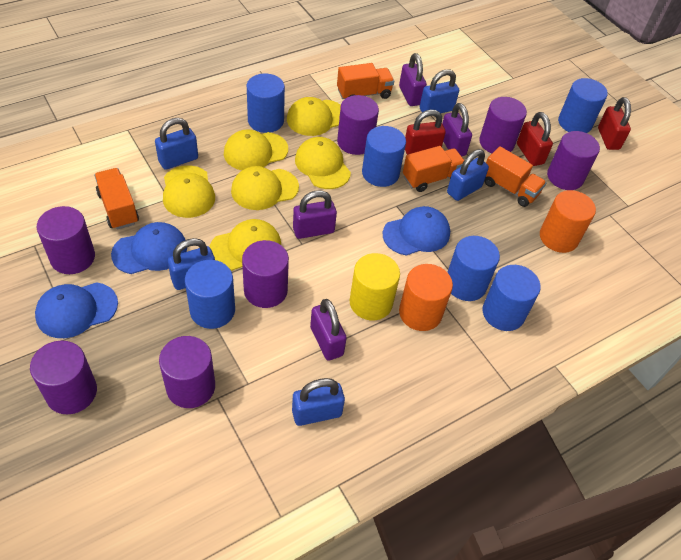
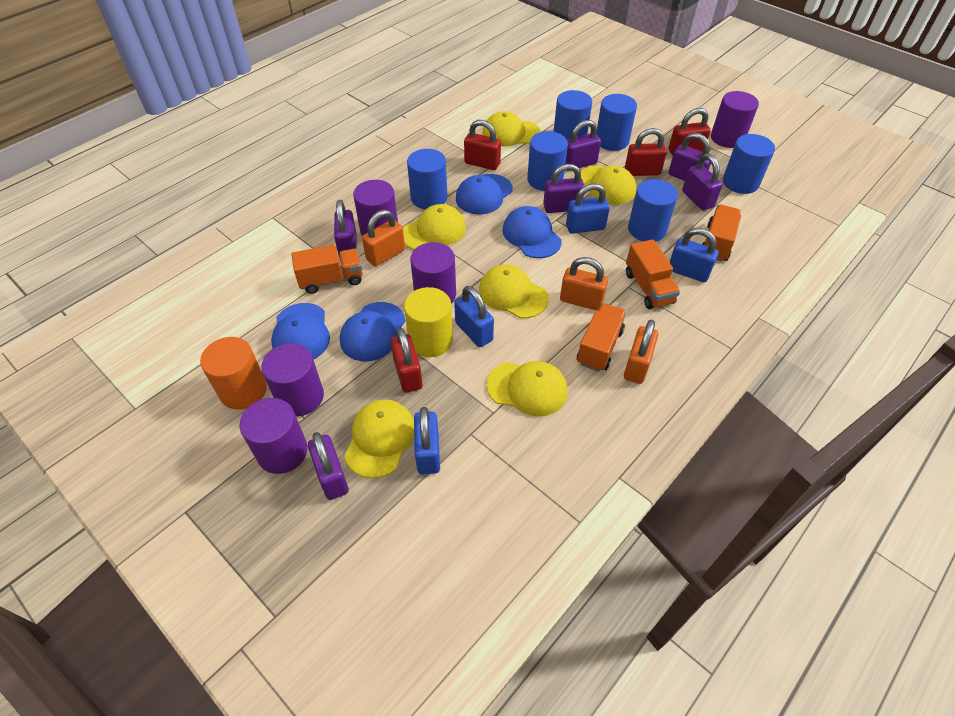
blue cap: 3 -> 4
blue padlock: 5 -> 4
orange cylinder: 2 -> 1
orange padlock: 0 -> 3
purple cylinder: 7 -> 5
purple padlock: 4 -> 6
red padlock: 3 -> 4

